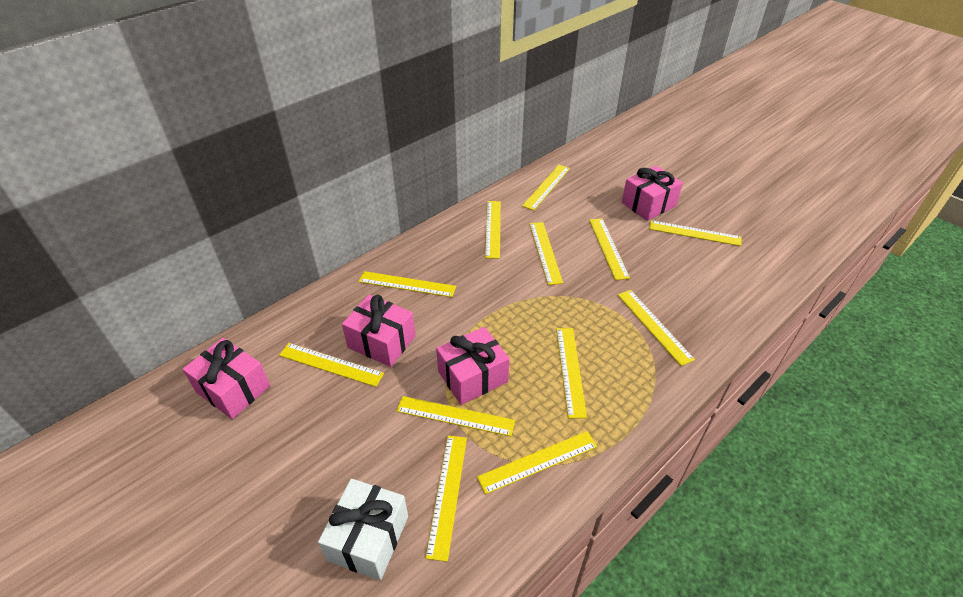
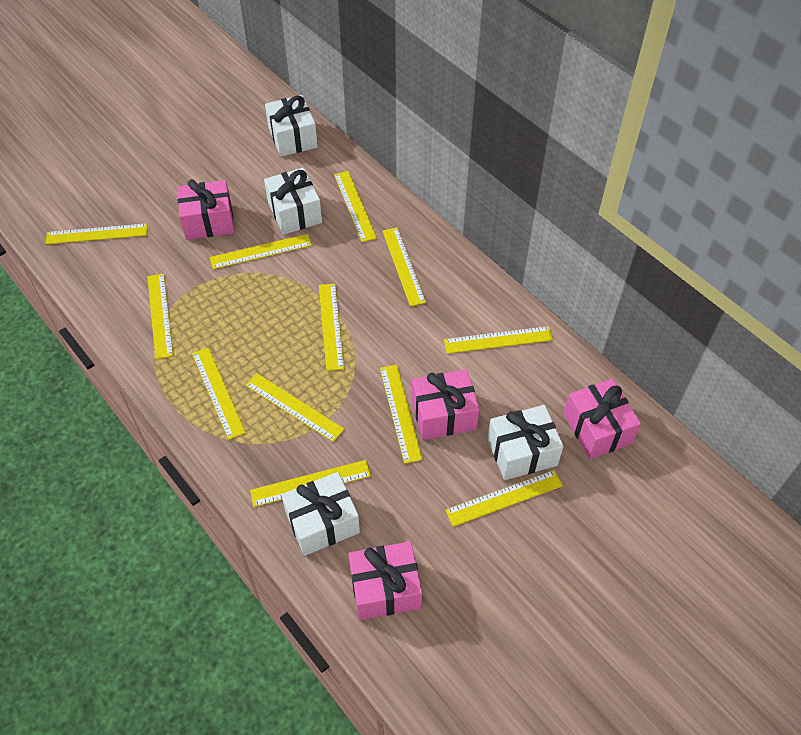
white gift: 1 -> 4

